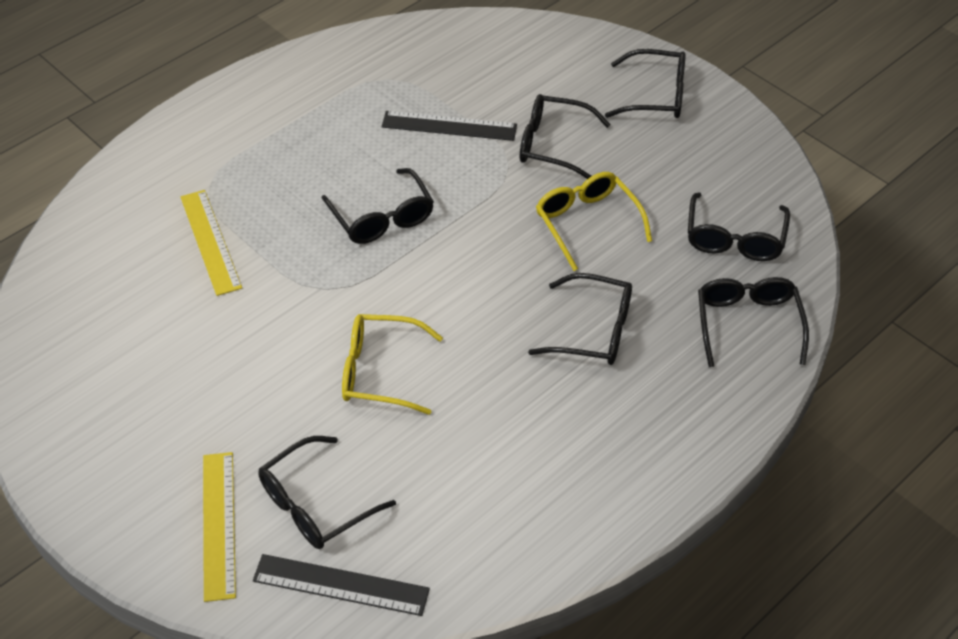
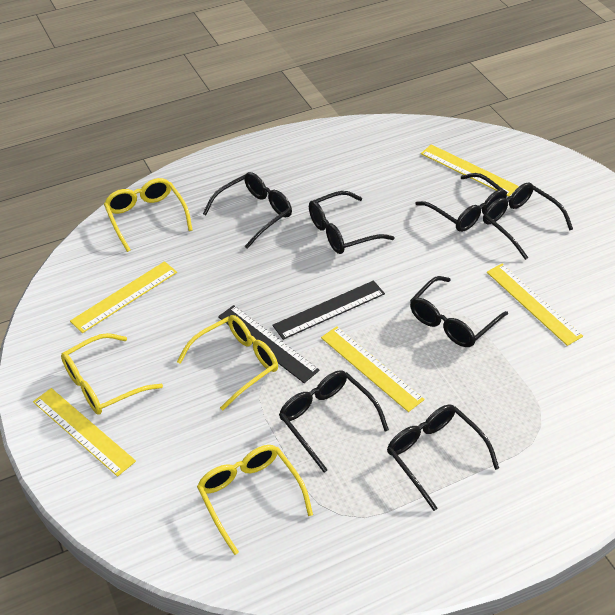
yellow glasses: 2 -> 4
yellow ruler: 2 -> 5

